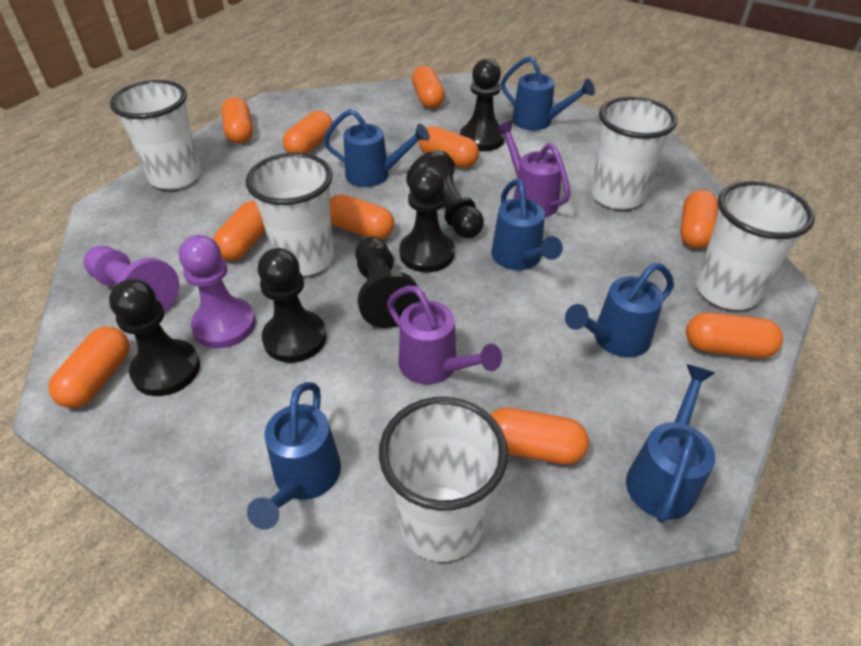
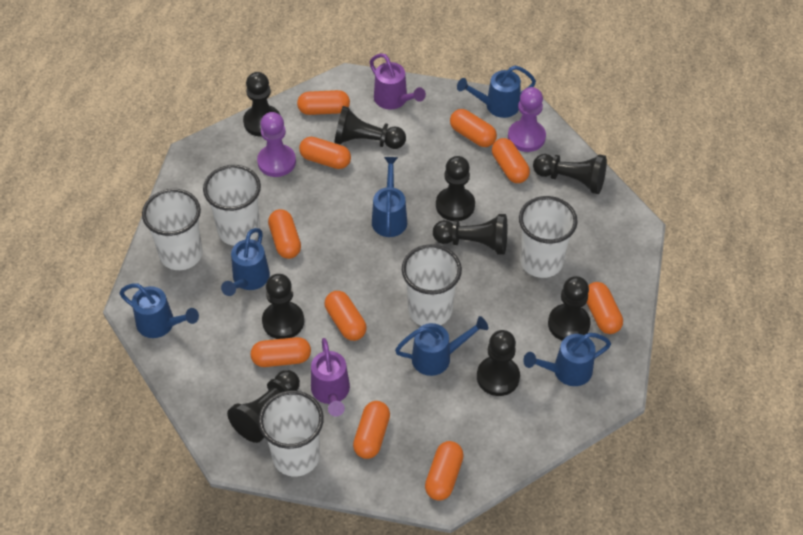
black pawn: 6 -> 9

